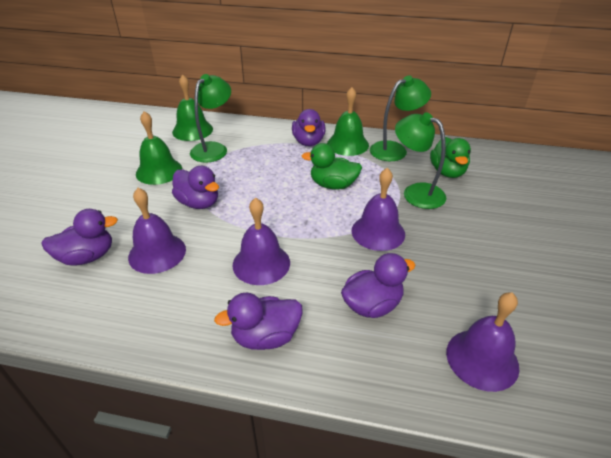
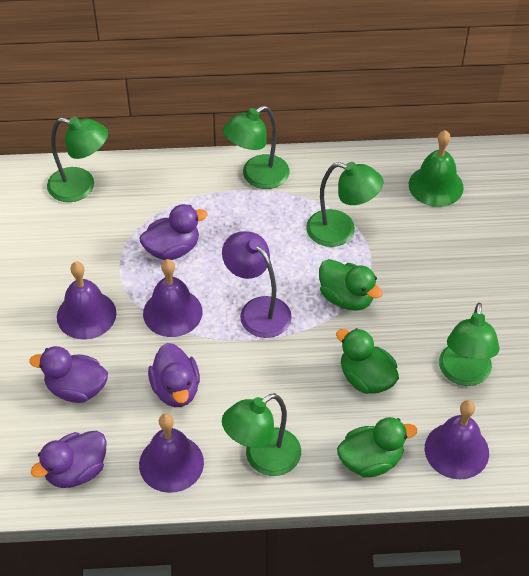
green bell: 3 -> 1
green duck: 2 -> 3
green lamp: 3 -> 5
purple duck: 5 -> 4
purple lamp: 0 -> 1

